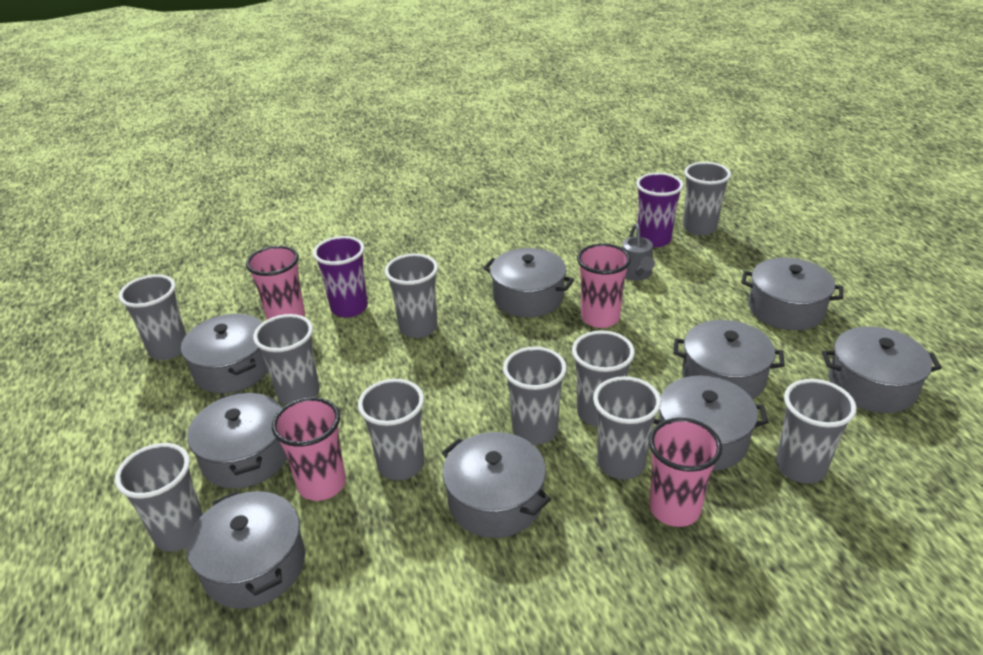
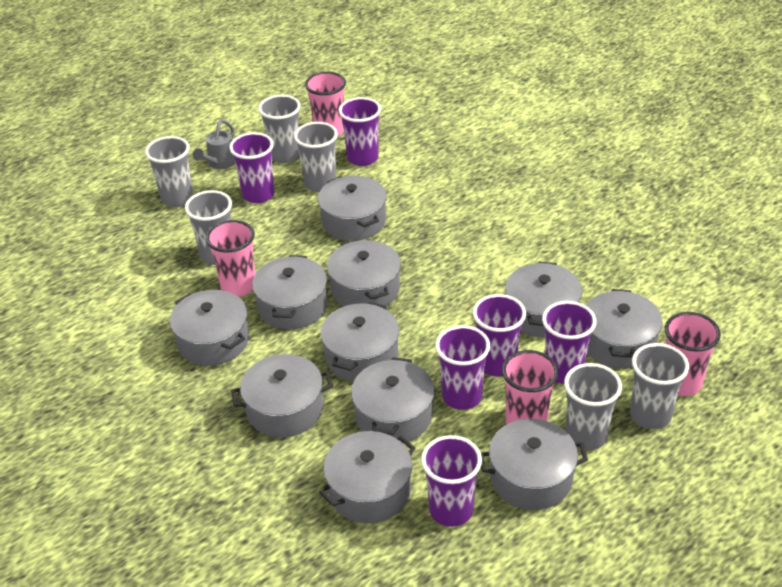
grey cup: 10 -> 6
grey pot: 9 -> 11
purple cup: 2 -> 6

